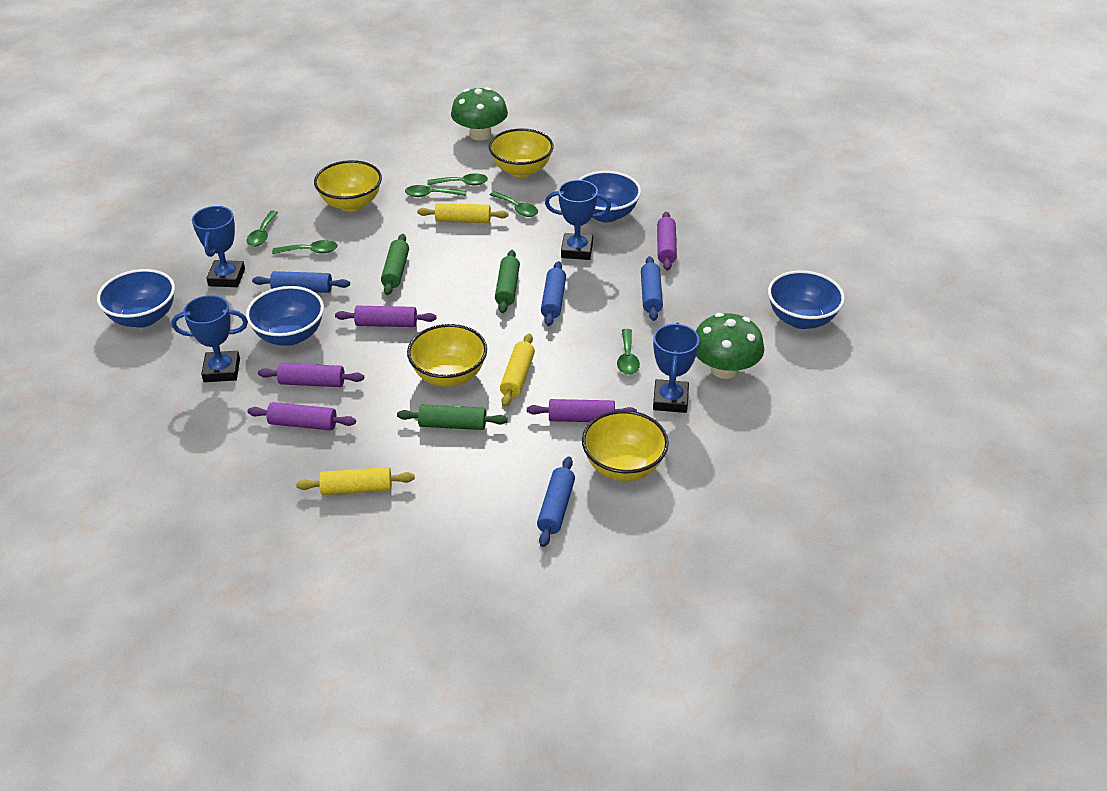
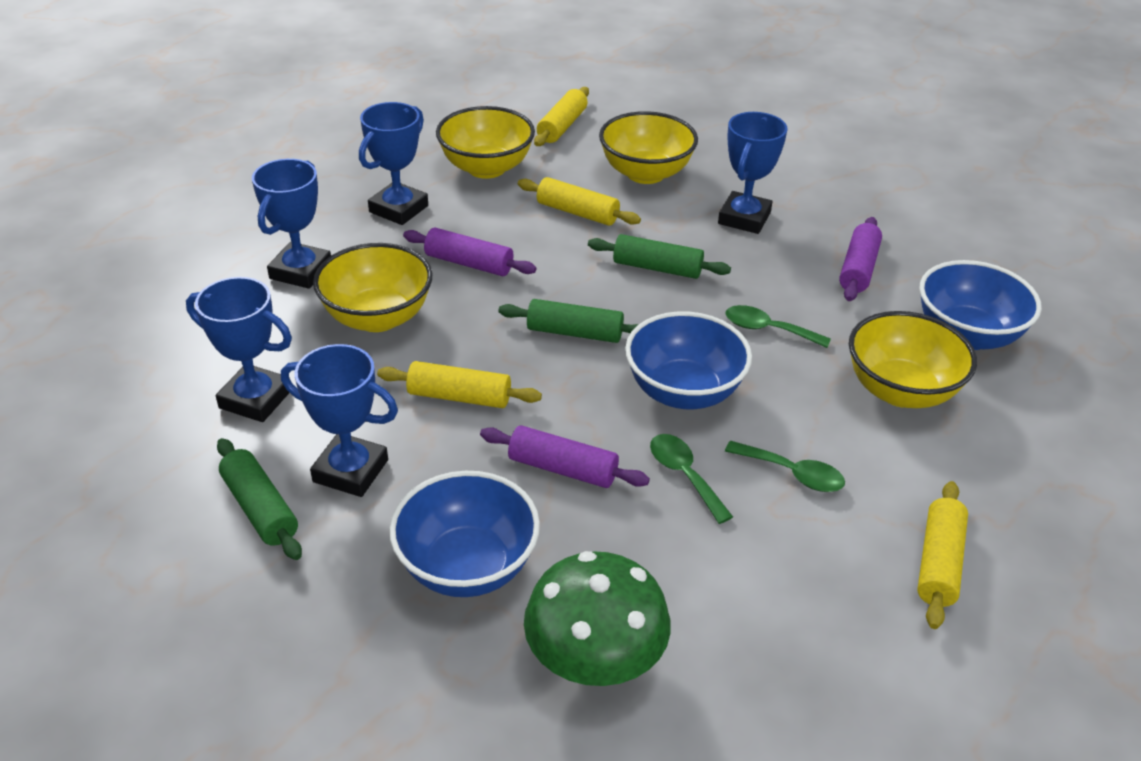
blue bowl: 4 -> 3
blue rolling pin: 4 -> 0
blue trophy: 4 -> 5
green mushroom: 2 -> 1
green spoon: 6 -> 3
purple rolling pin: 5 -> 3
yellow rolling pin: 3 -> 4

